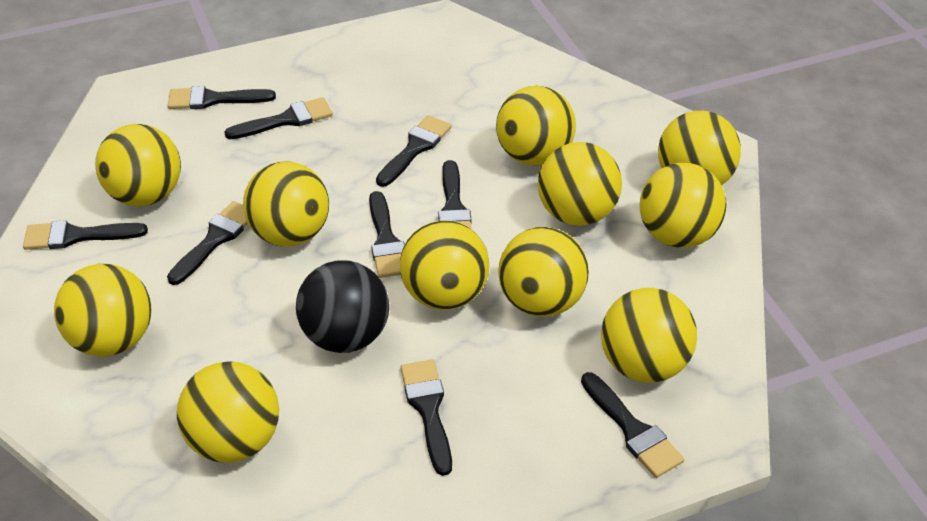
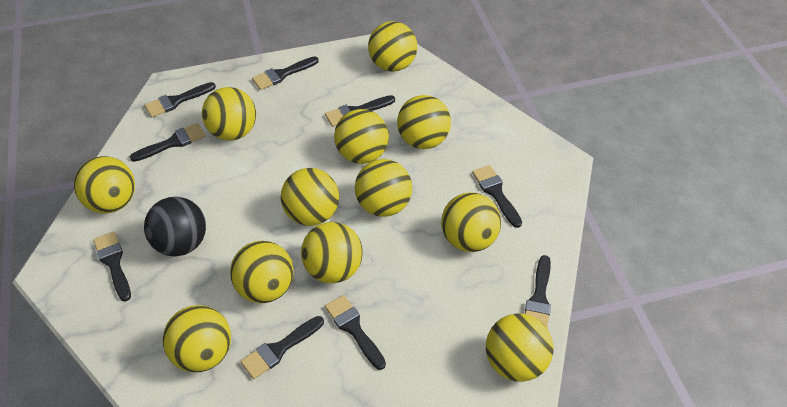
yellow ball: 11 -> 12

